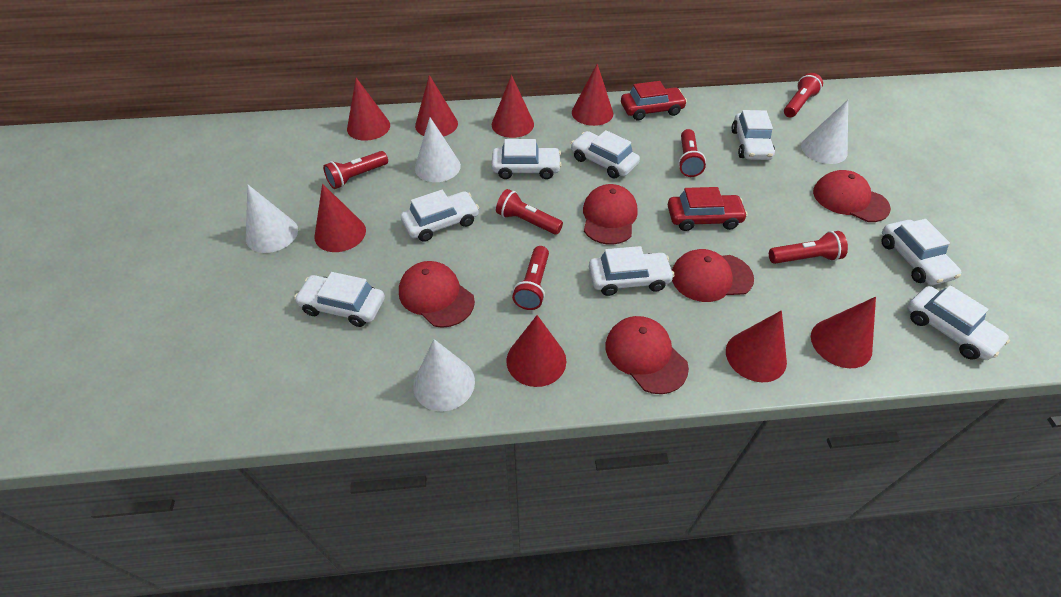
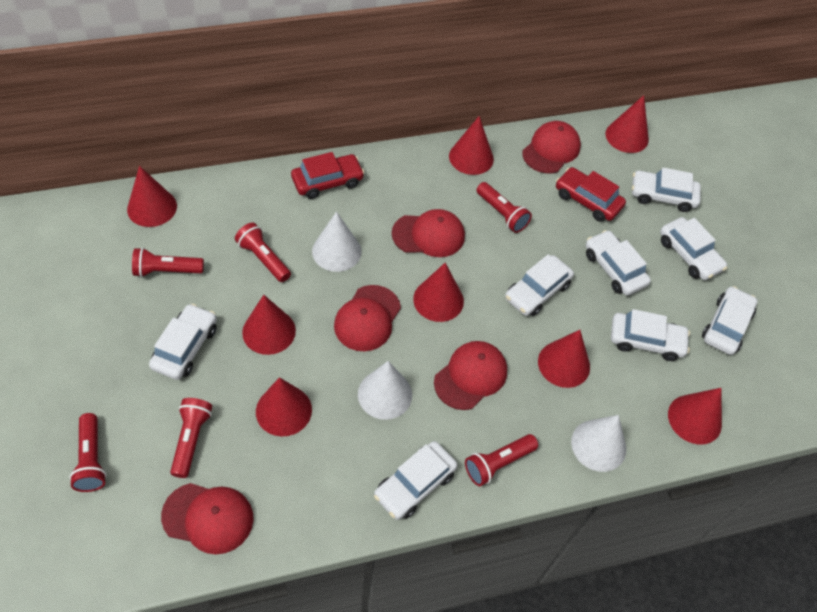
white cone: 4 -> 3

